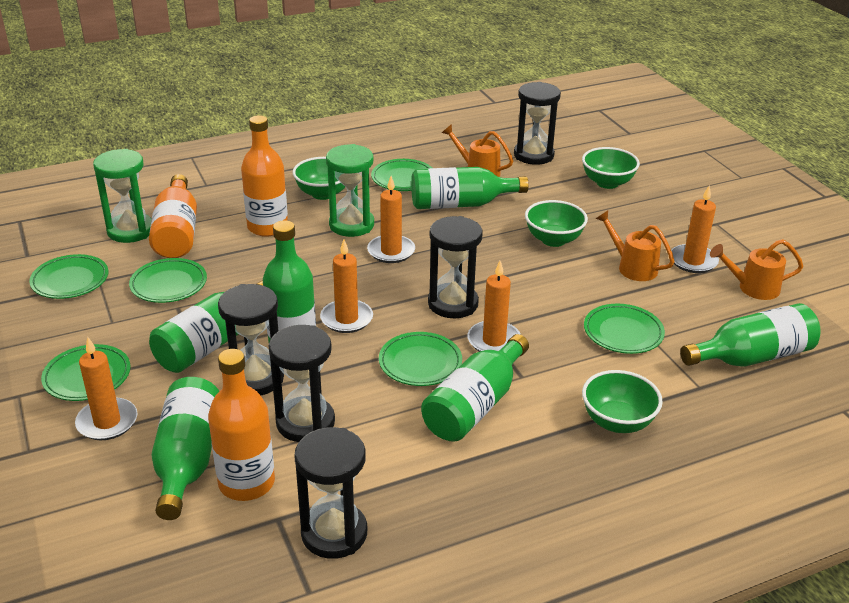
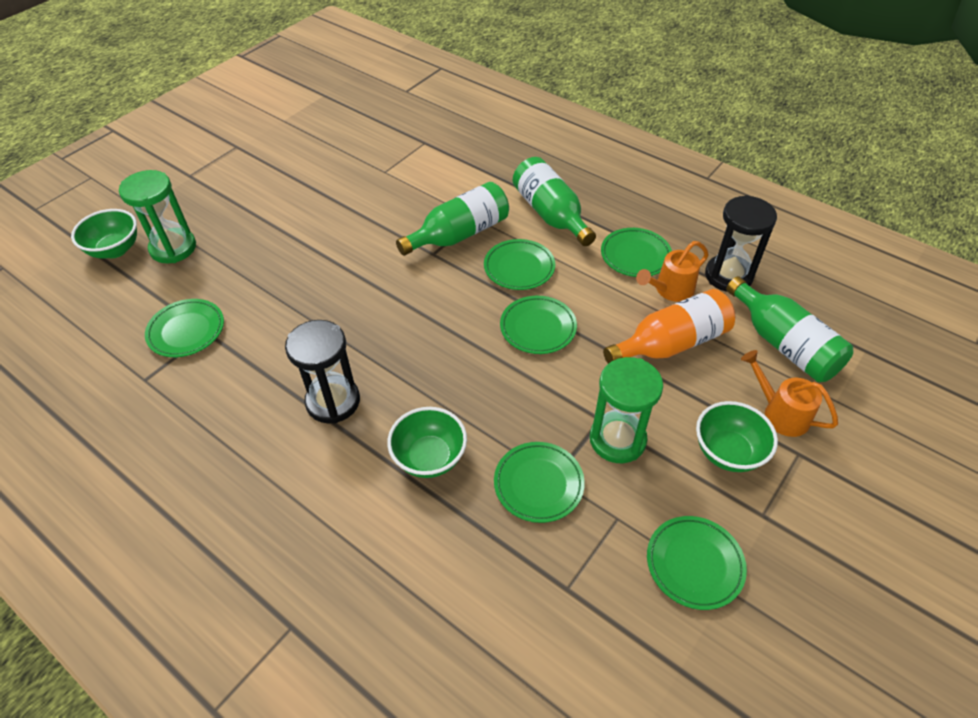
black hourglass: 5 -> 2
green bottle: 6 -> 3
green bowl: 4 -> 3
orange bottle: 3 -> 1
orange candle: 5 -> 0
orange watering can: 3 -> 2

